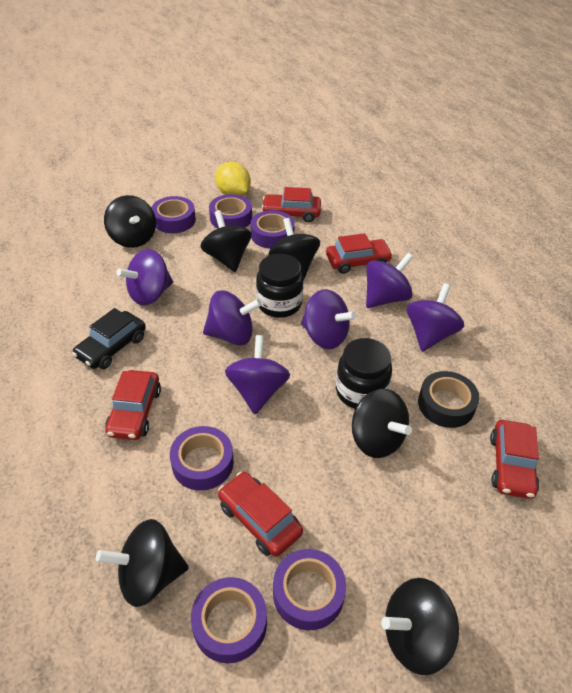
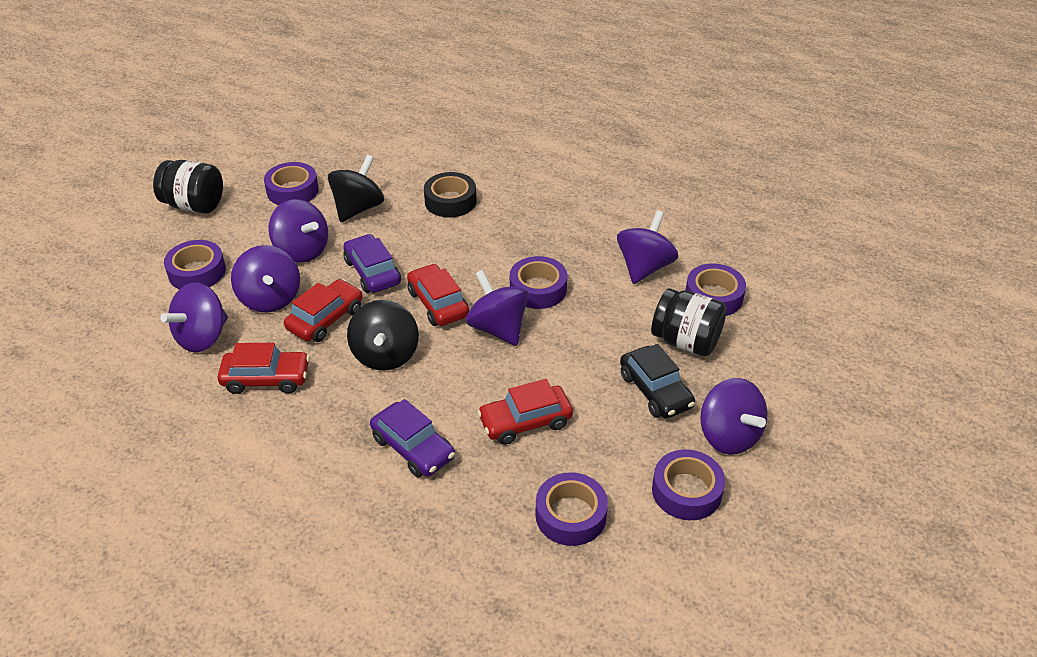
black spinning top: 6 -> 2
purple car: 0 -> 2
red car: 5 -> 4
yellow lemon: 1 -> 0

